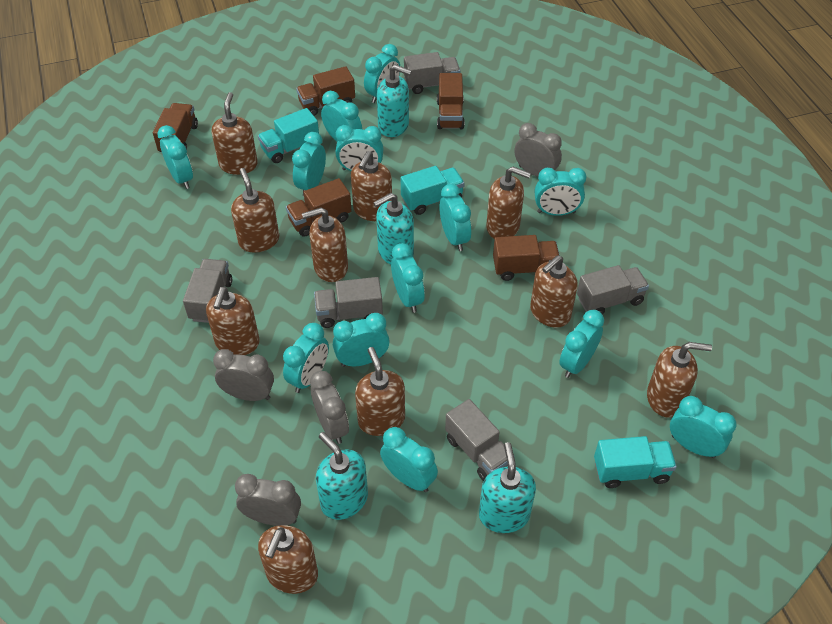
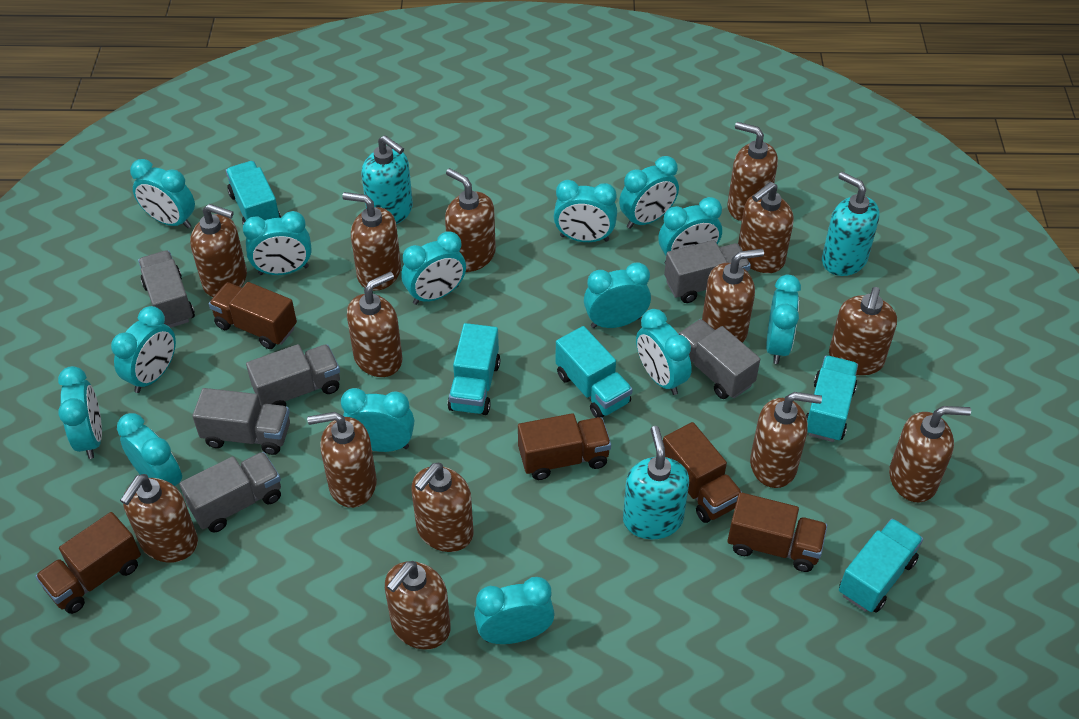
brown soap dispenser: 10 -> 14
grey clock: 4 -> 0
grey truck: 5 -> 6
turquoise clock: 13 -> 14
turquoise soap dispenser: 4 -> 3
turquoise truck: 3 -> 5

